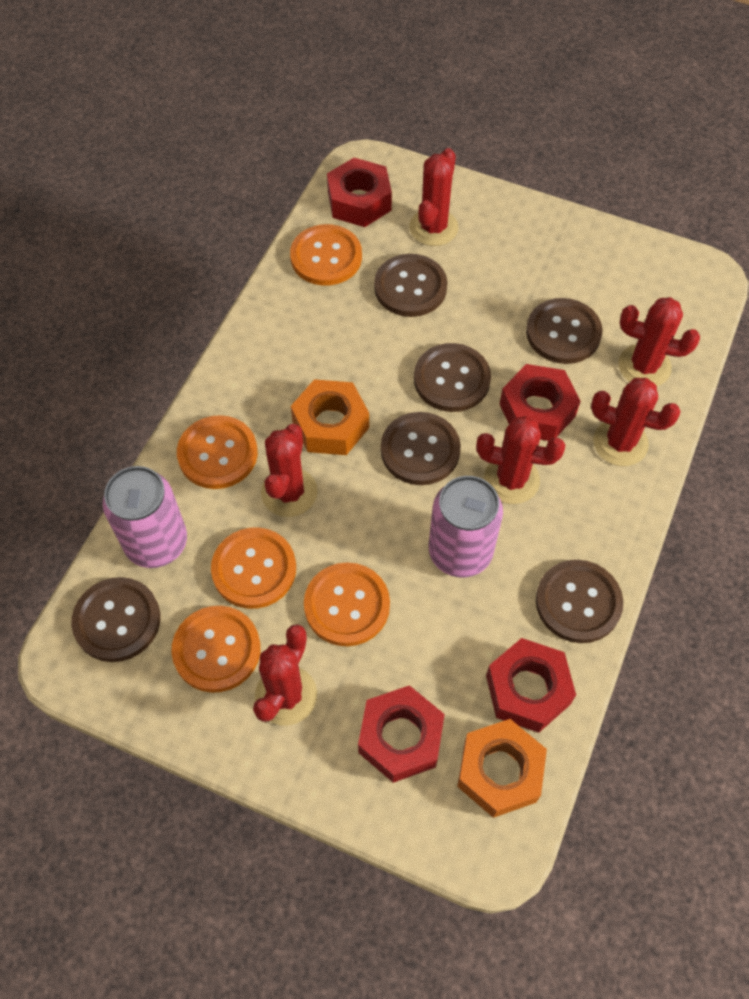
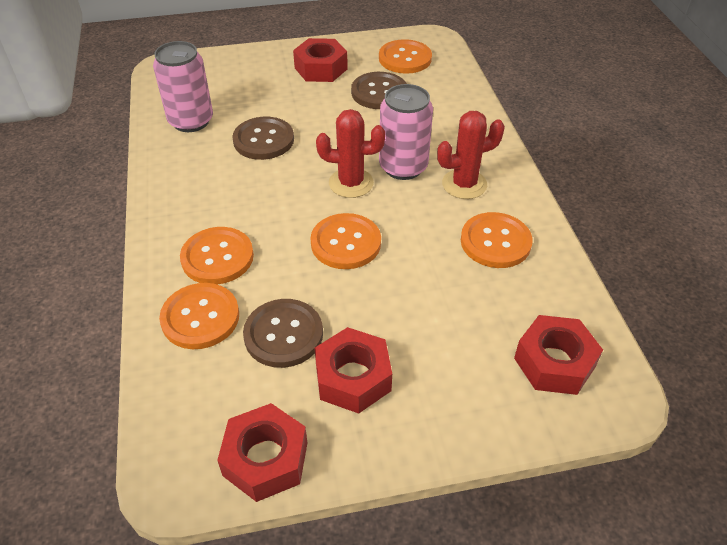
brown button: 6 -> 3
orange nut: 2 -> 0
red cactus: 6 -> 2

